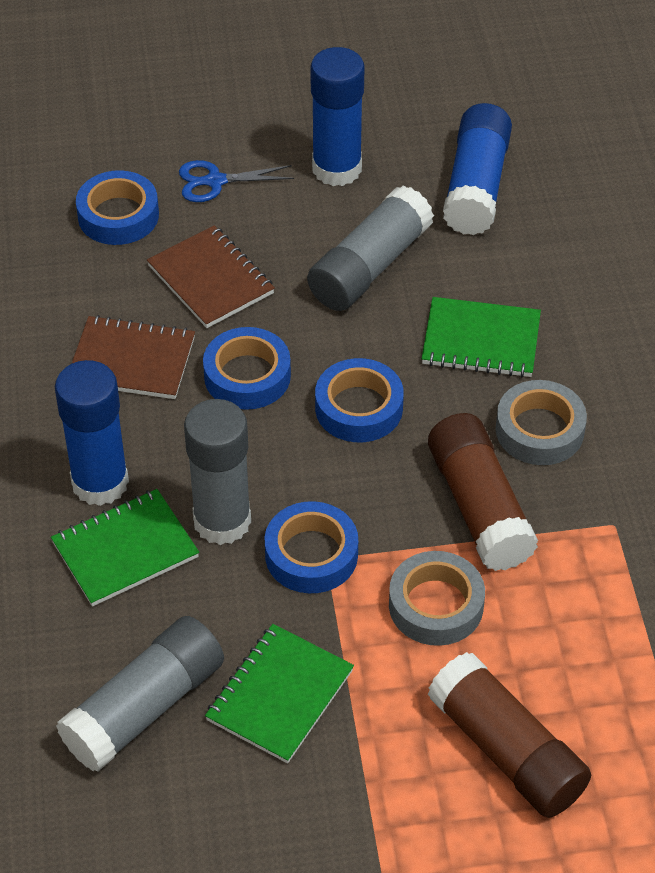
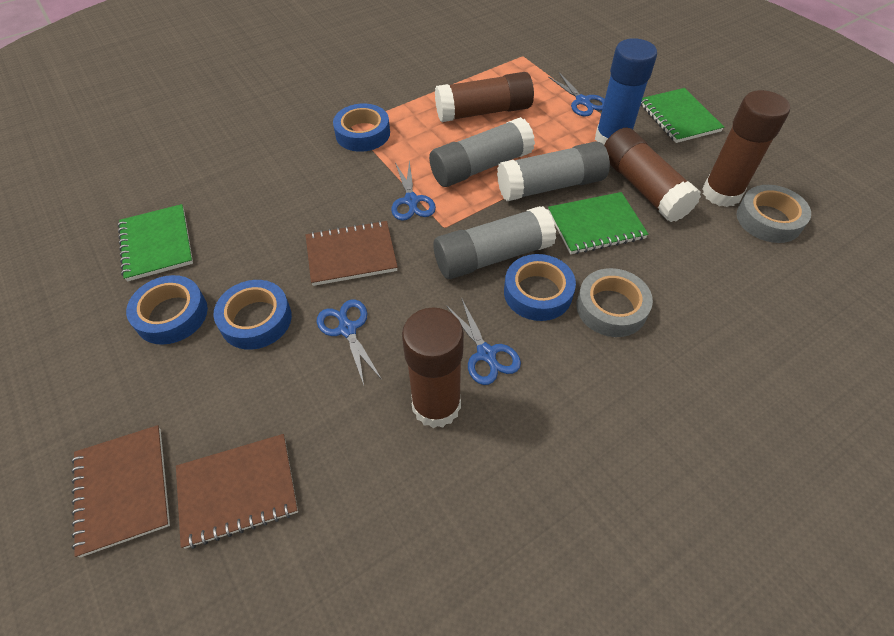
blue glue stick: 3 -> 1
blue scissors: 1 -> 4
brown glue stick: 2 -> 4
brown notebook: 2 -> 3

